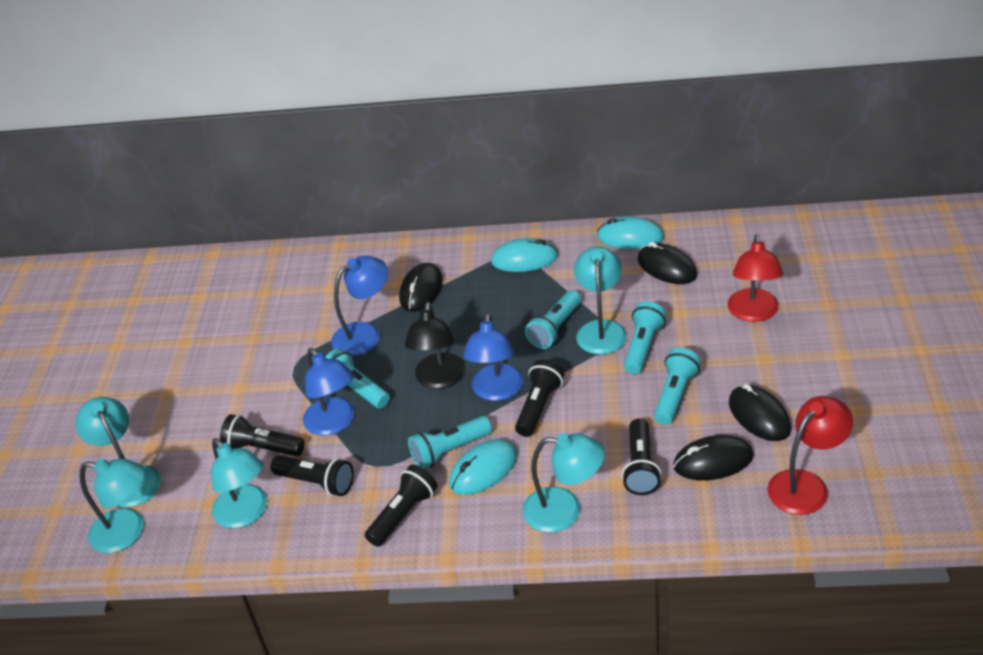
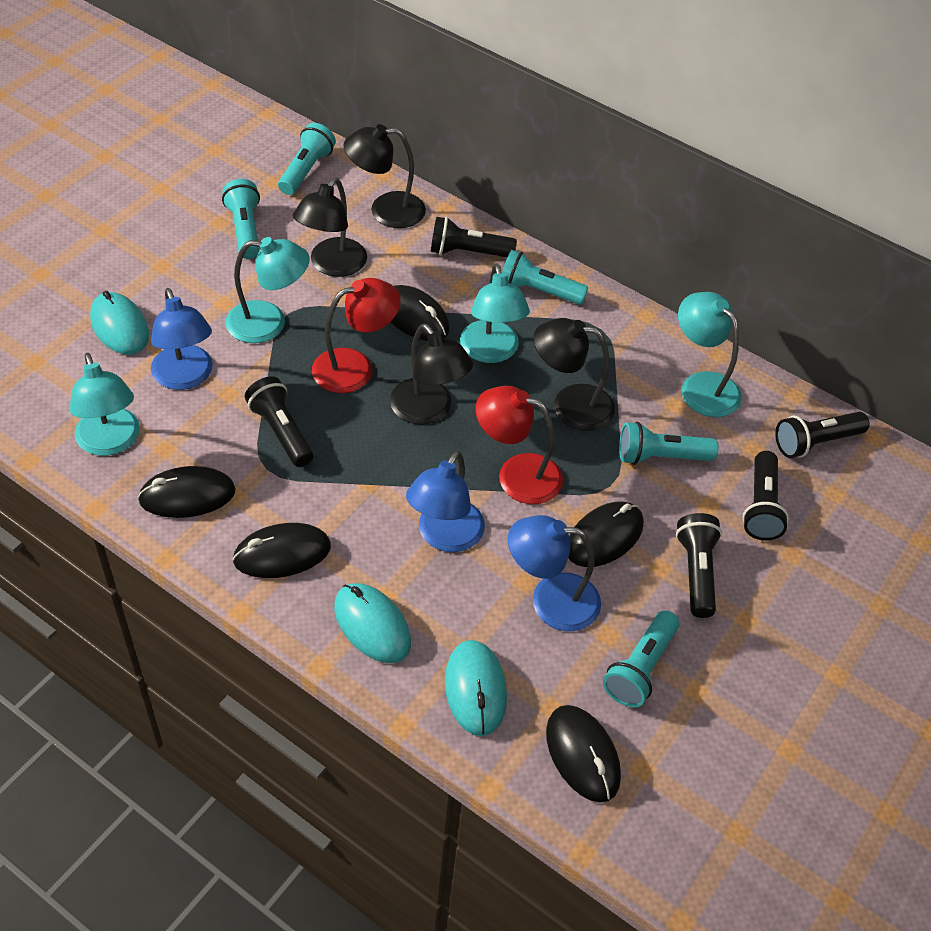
black lamp: 1 -> 4
black mouse: 4 -> 5
turquoise lamp: 5 -> 4

